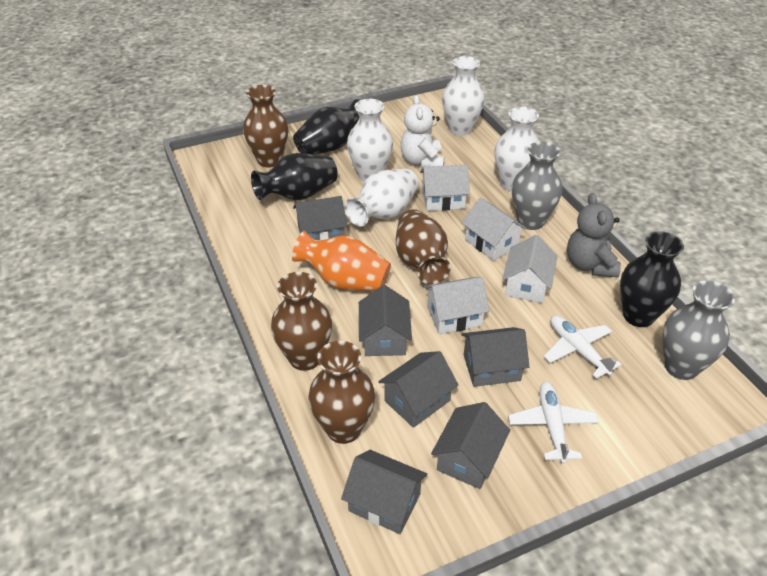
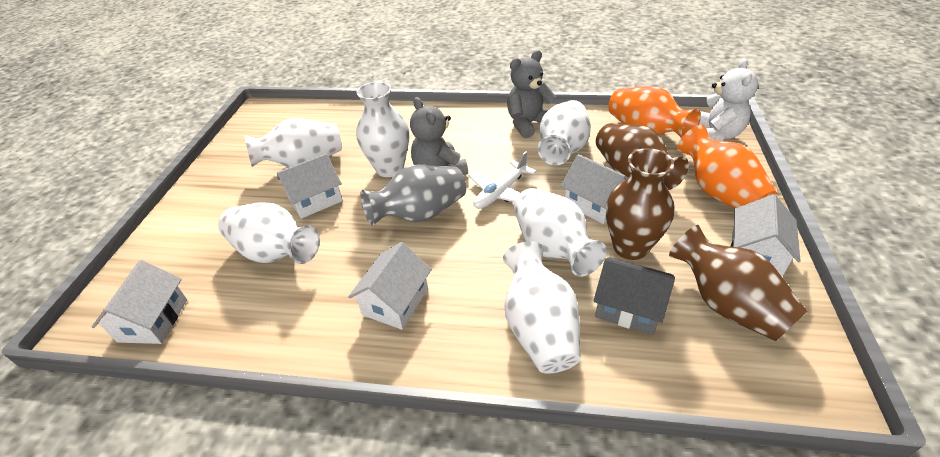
black vase: 3 -> 0
brown vase: 4 -> 3
grey house: 6 -> 1
grey teddy bear: 1 -> 2
grey vase: 2 -> 1
orange vase: 1 -> 2
white house: 4 -> 5
white plane: 2 -> 1
white vase: 4 -> 6

